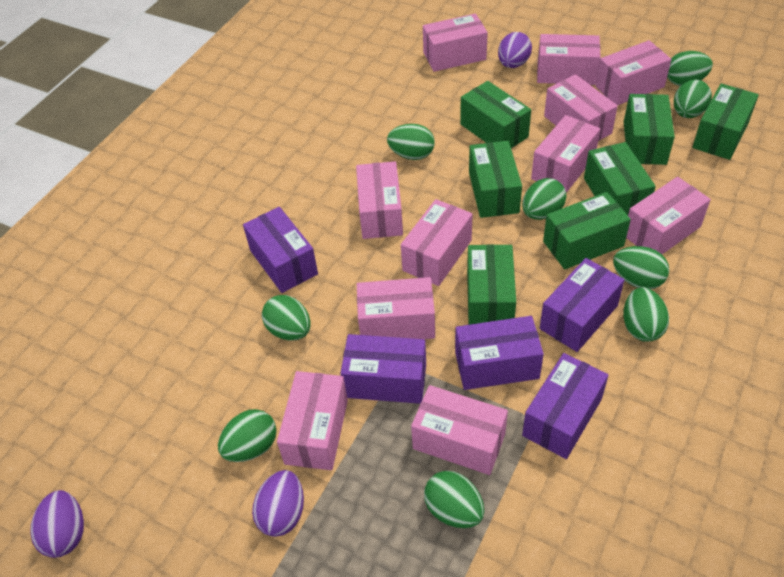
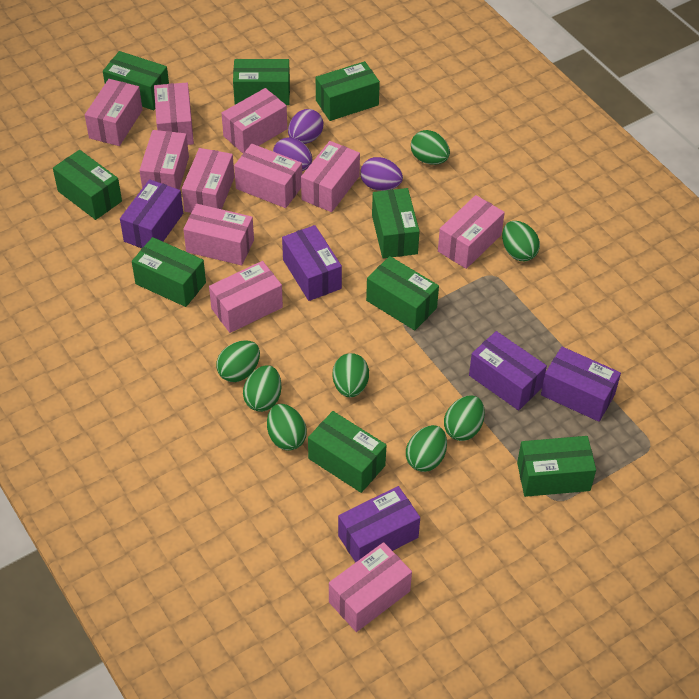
green box: 7 -> 9
green egg: 9 -> 8

